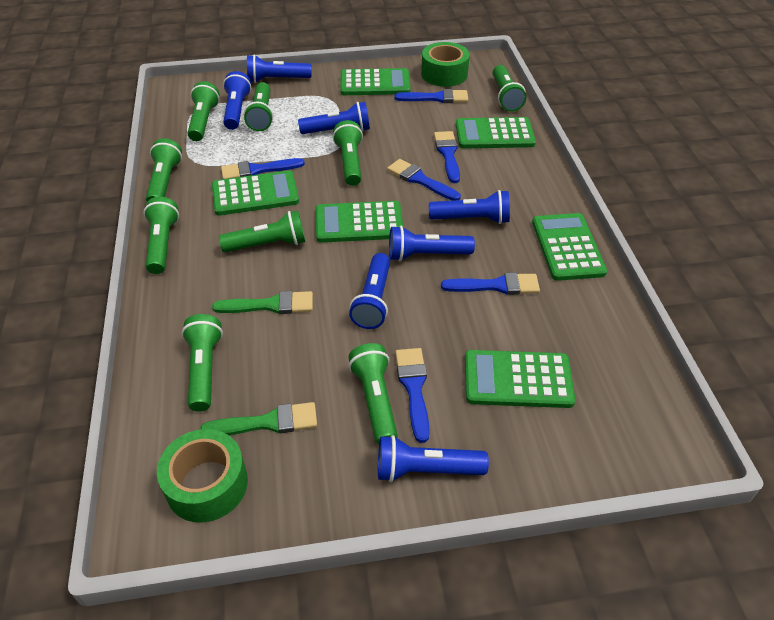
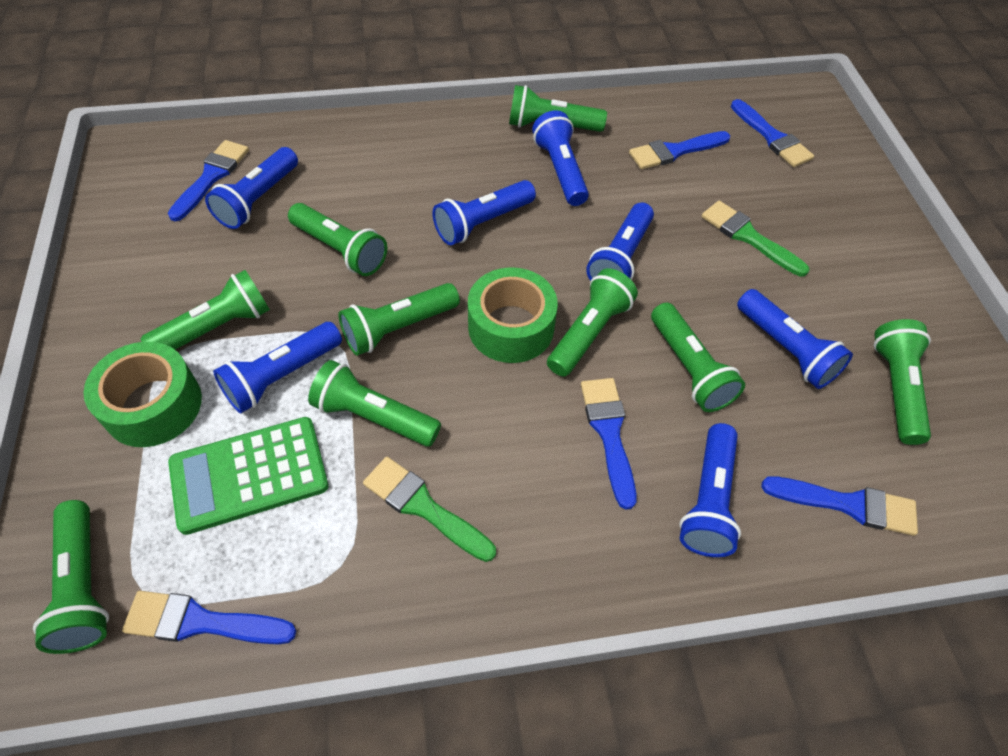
green calculator: 6 -> 1

